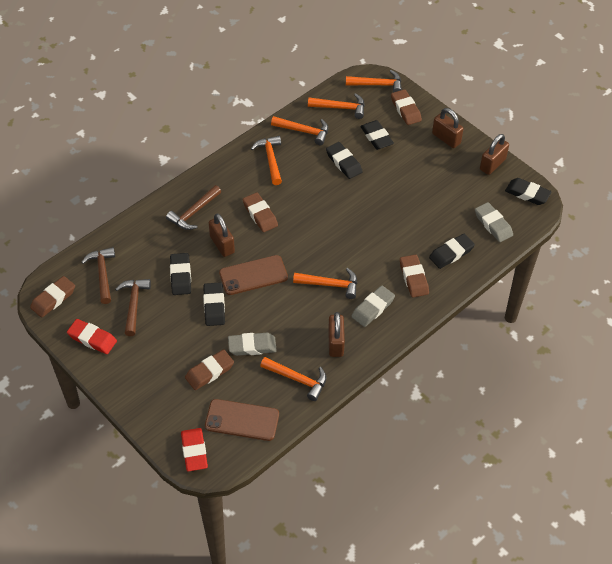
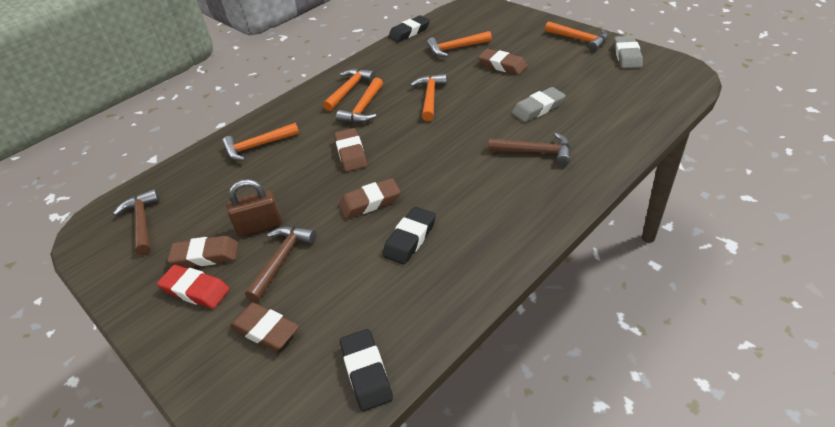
black eraser: 6 -> 3
brown padlock: 4 -> 1
brown phone: 2 -> 0
grey eraser: 3 -> 2
red eraser: 2 -> 1

